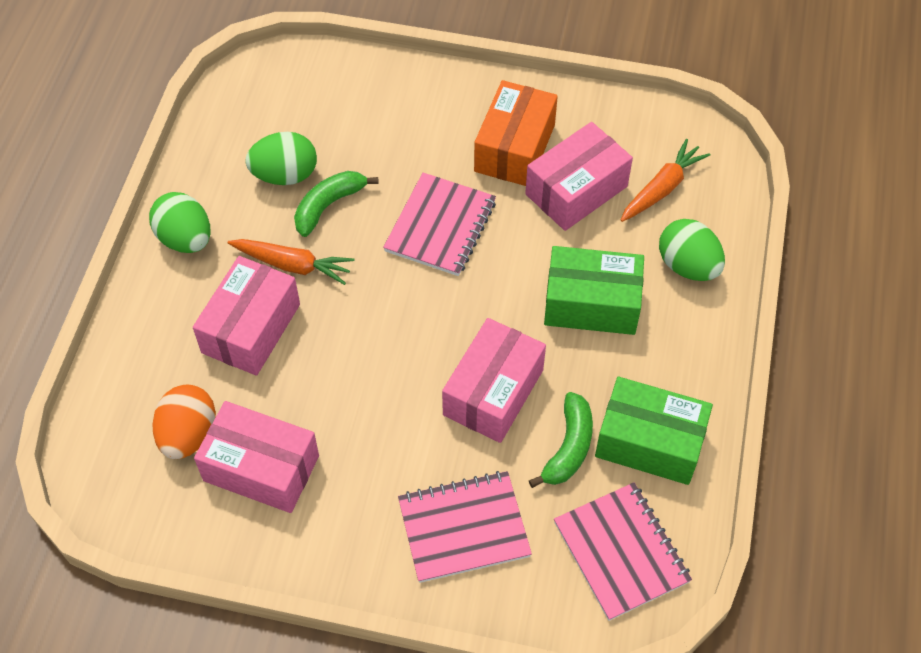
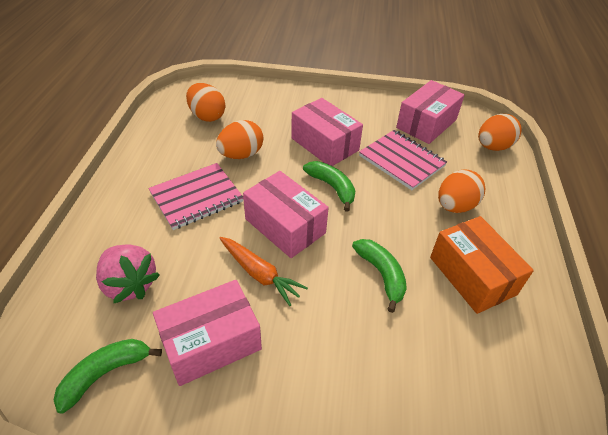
green banana: 2 -> 3
green box: 2 -> 0
green egg: 3 -> 0
orange carrot: 2 -> 1
orange egg: 1 -> 4
pink notebook: 3 -> 2
pink strawberry: 0 -> 1

